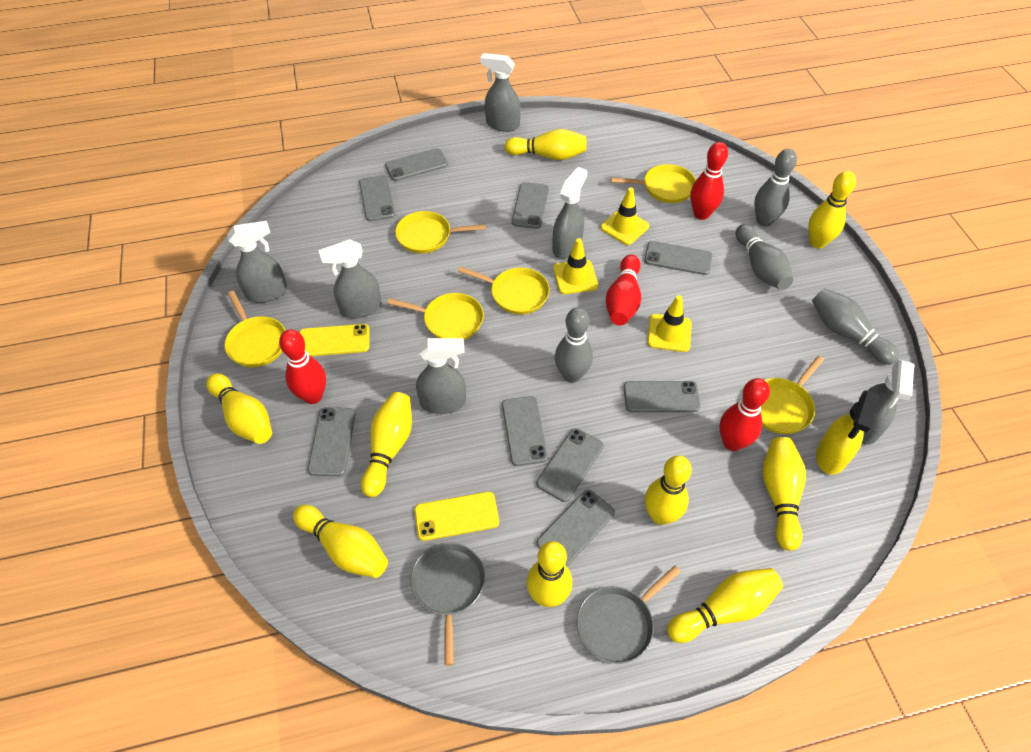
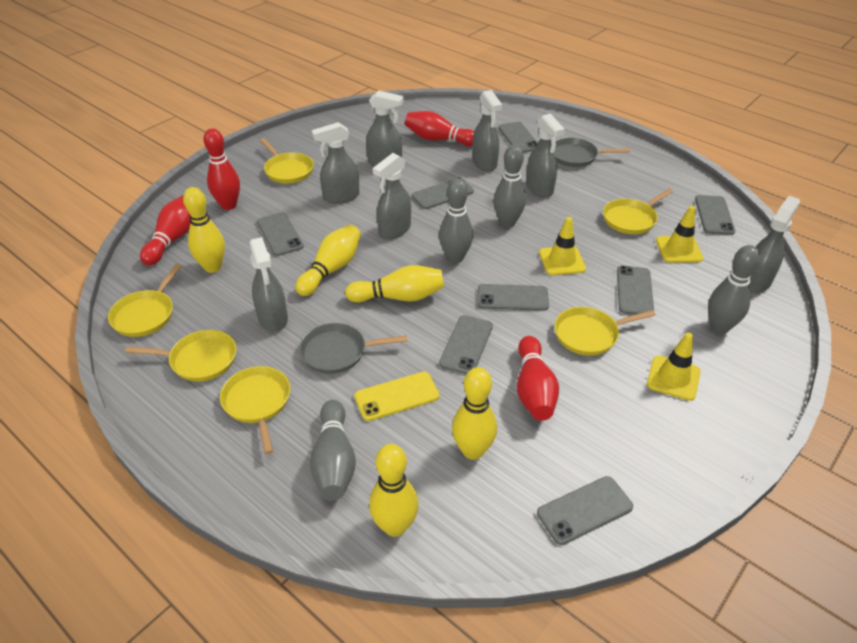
grey phone: 9 -> 8
grey spray bottle: 6 -> 7
yellow bowling pin: 9 -> 5
yellow phone: 2 -> 1
yellow spray bottle: 1 -> 0

